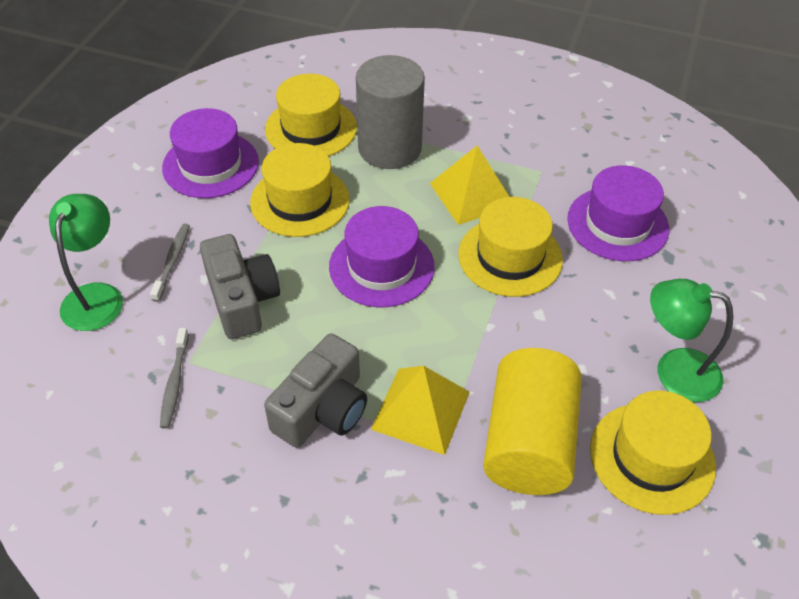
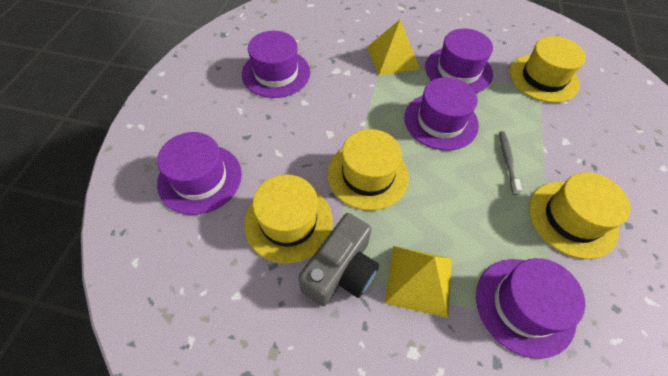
green lamp: 2 -> 0
grey camera: 2 -> 1
grey cylinder: 1 -> 0
grey toothbrush: 2 -> 1
purple hat: 3 -> 5
yellow cylinder: 1 -> 0

